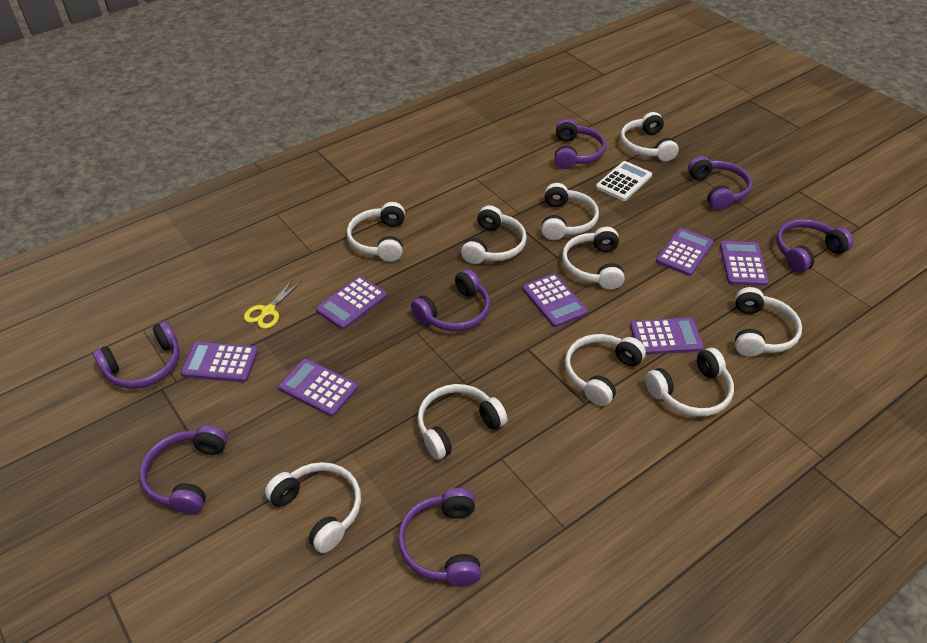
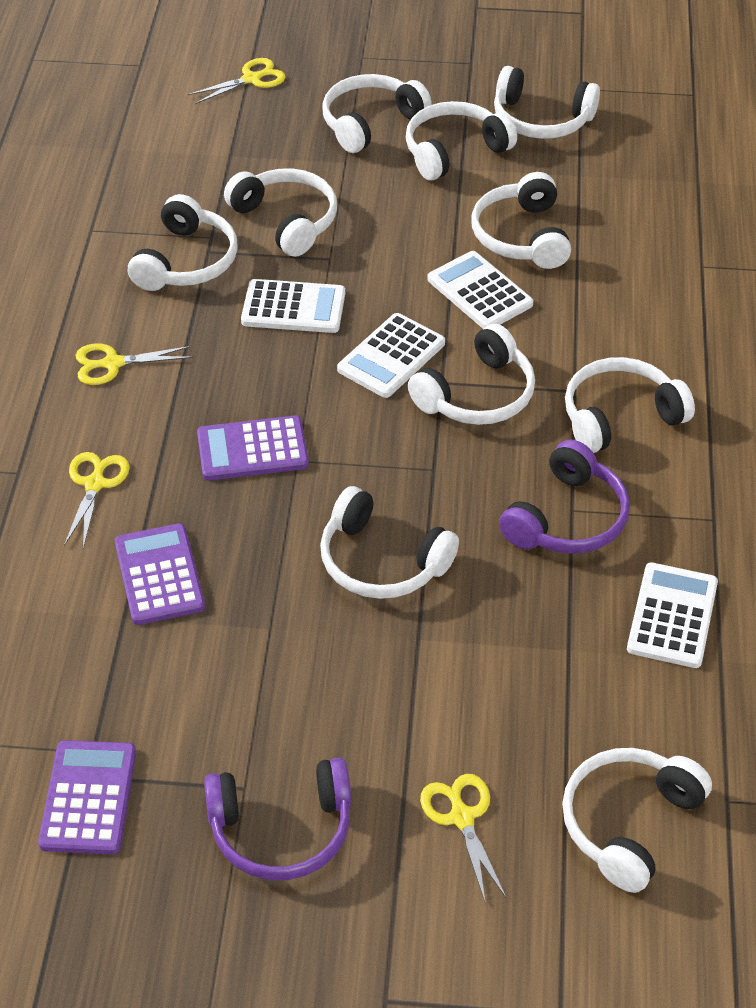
purple calculator: 7 -> 3
purple headphones: 7 -> 2
white calculator: 1 -> 4
yellow scissors: 1 -> 4

